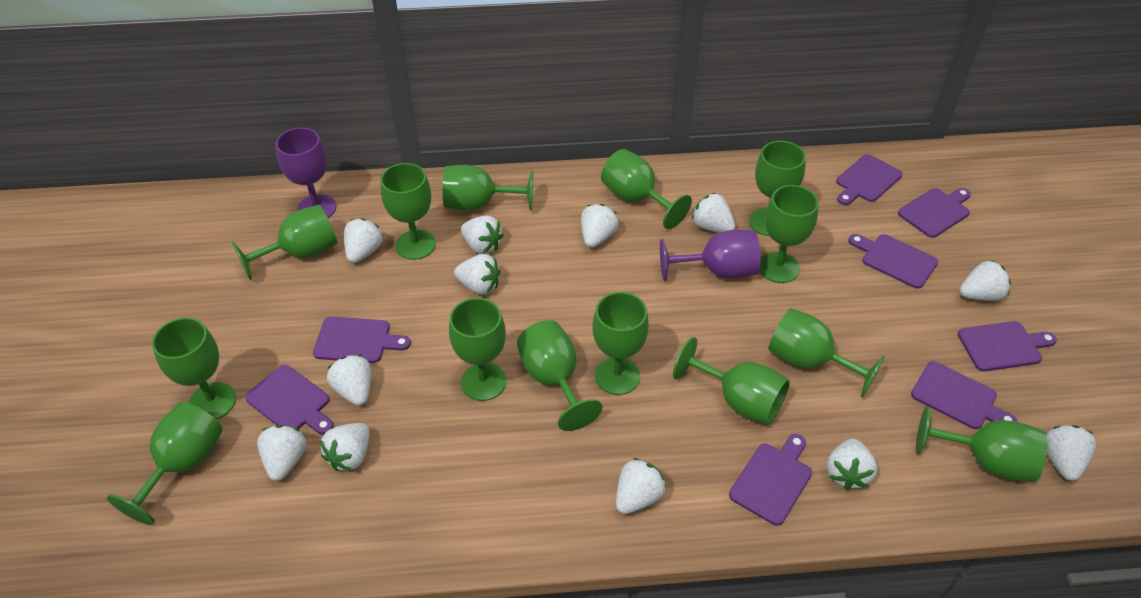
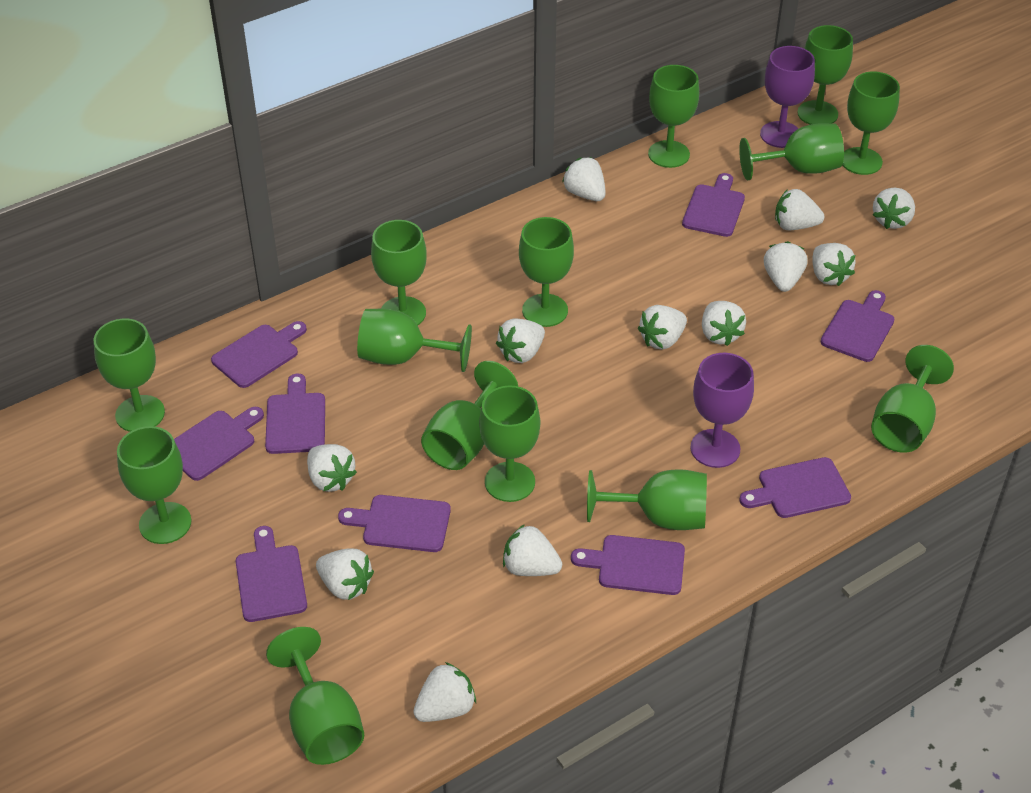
purple cutting board: 8 -> 9

